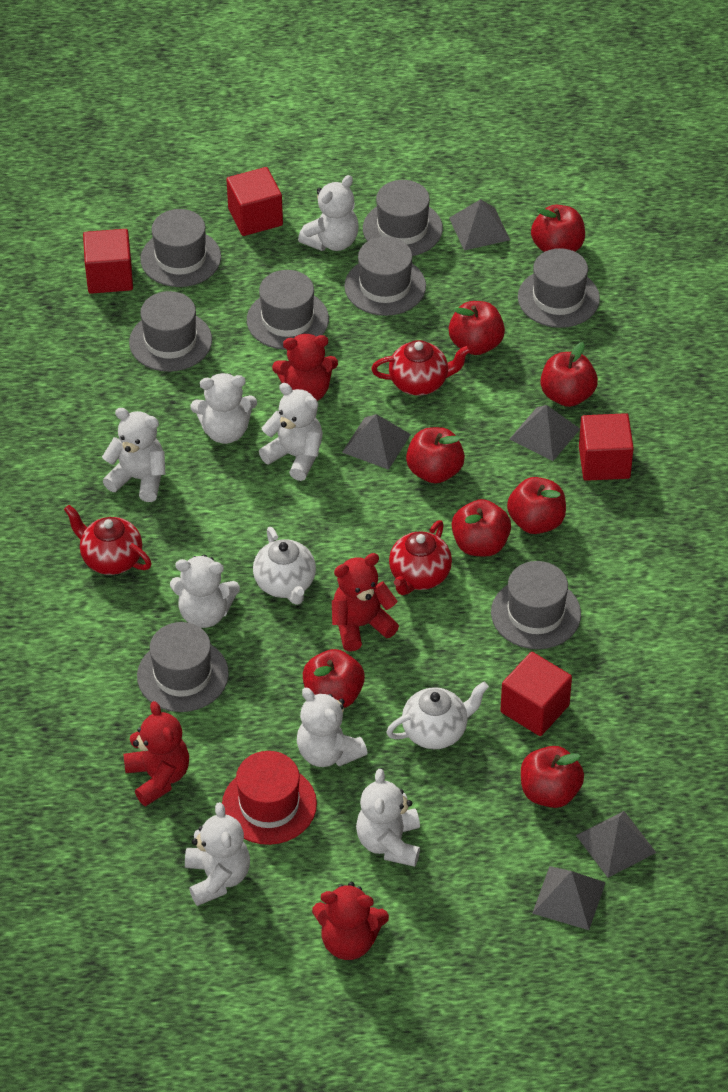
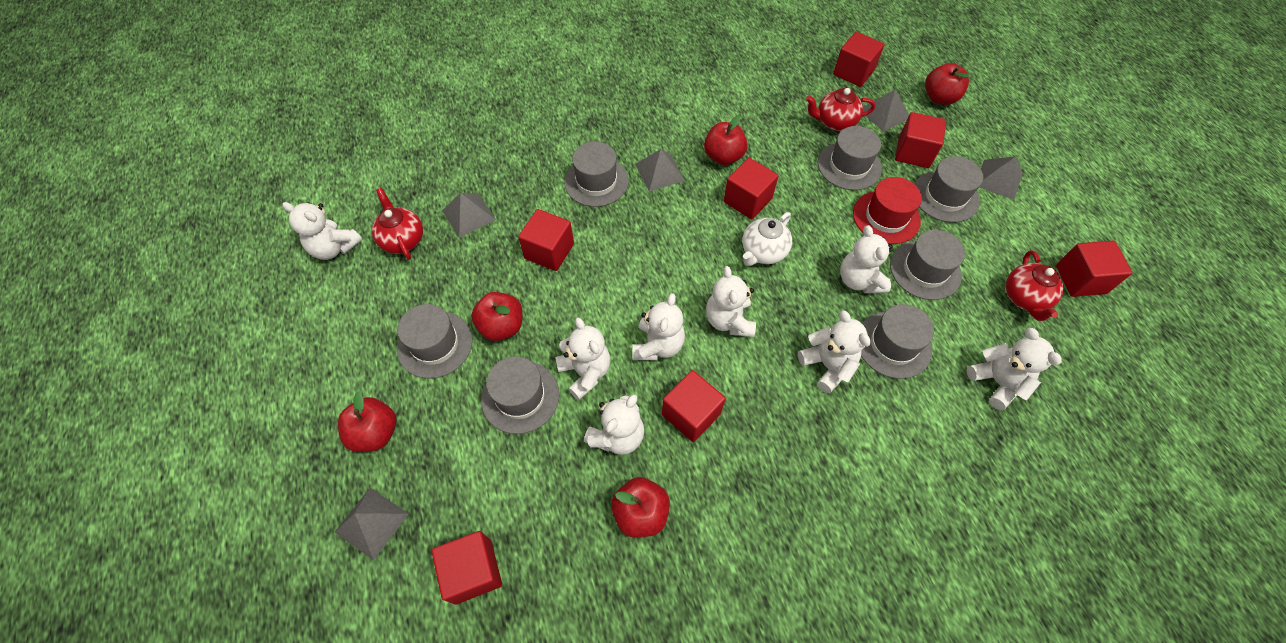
grey hat: 8 -> 7
red apple: 8 -> 5
red cube: 4 -> 7
red teddy bear: 4 -> 0
white teapot: 2 -> 1

